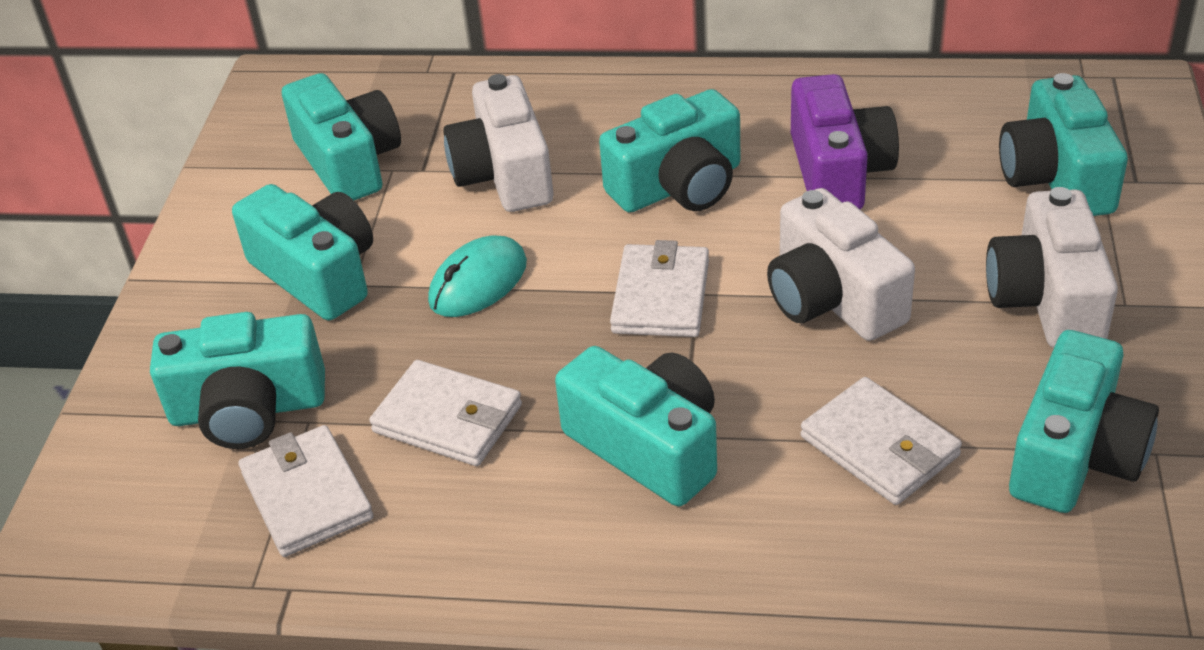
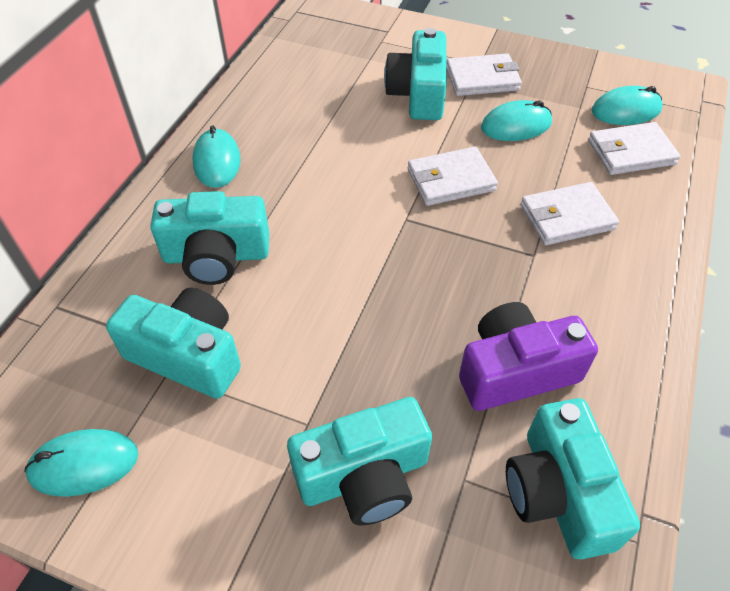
turquoise camera: 7 -> 5
turquoise mouse: 1 -> 4
white camera: 3 -> 0

